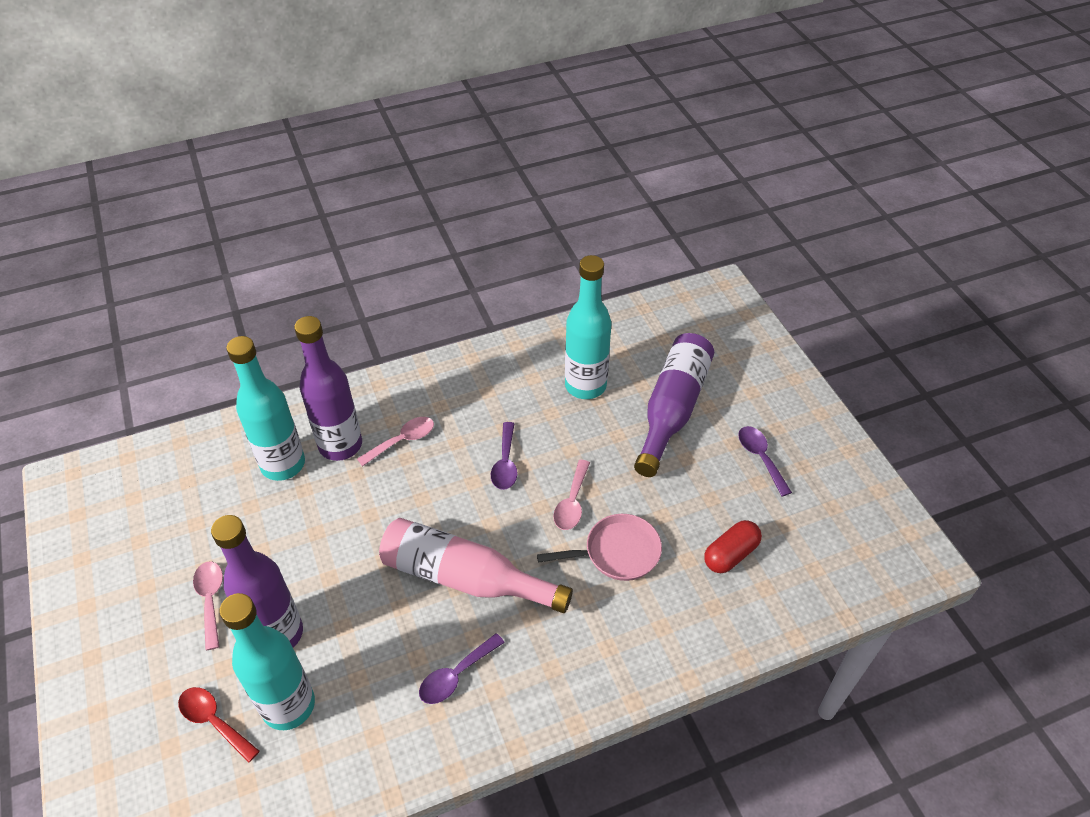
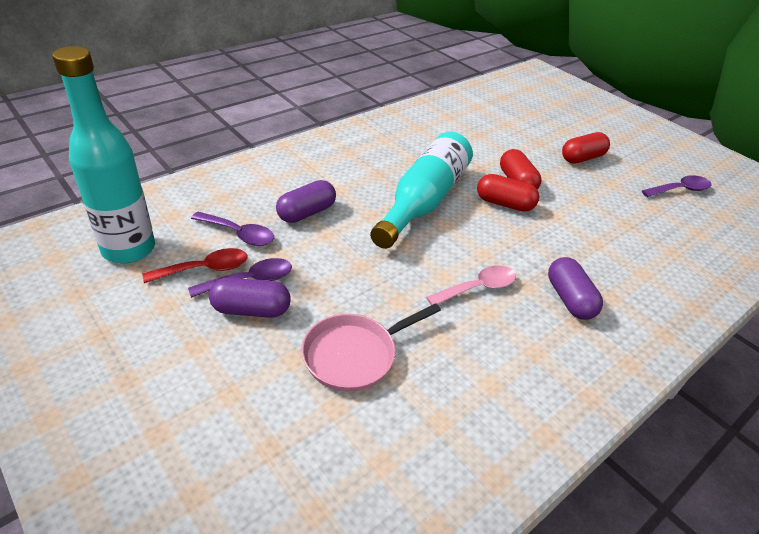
pink bottle: 1 -> 0
pink spoon: 3 -> 1
purple bottle: 3 -> 0
purple capsule: 0 -> 3
red capsule: 1 -> 3
turquoise bottle: 3 -> 2

